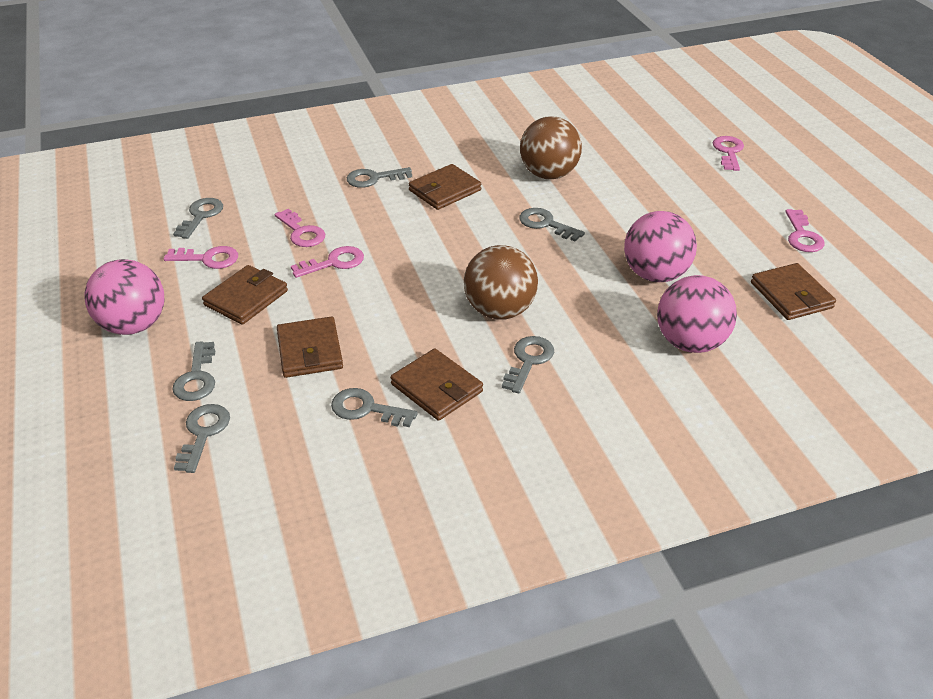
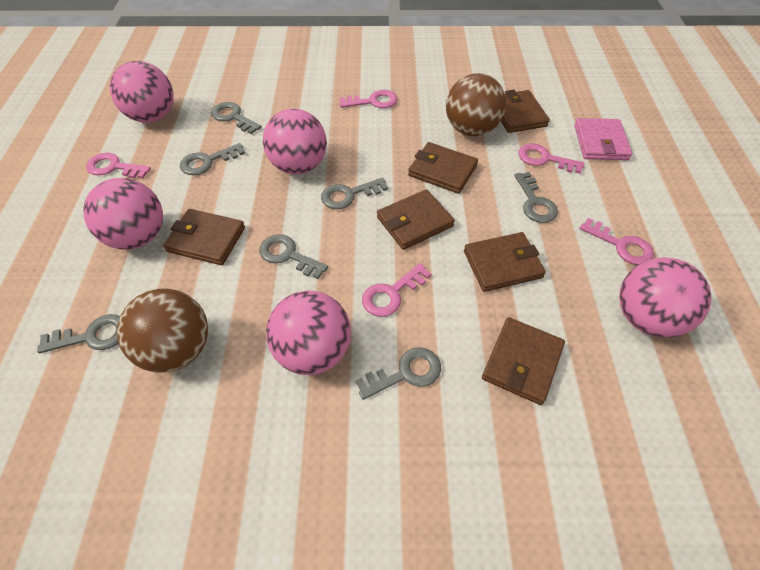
brown wallet: 5 -> 6
pink ball: 3 -> 5
pink wallet: 0 -> 1

